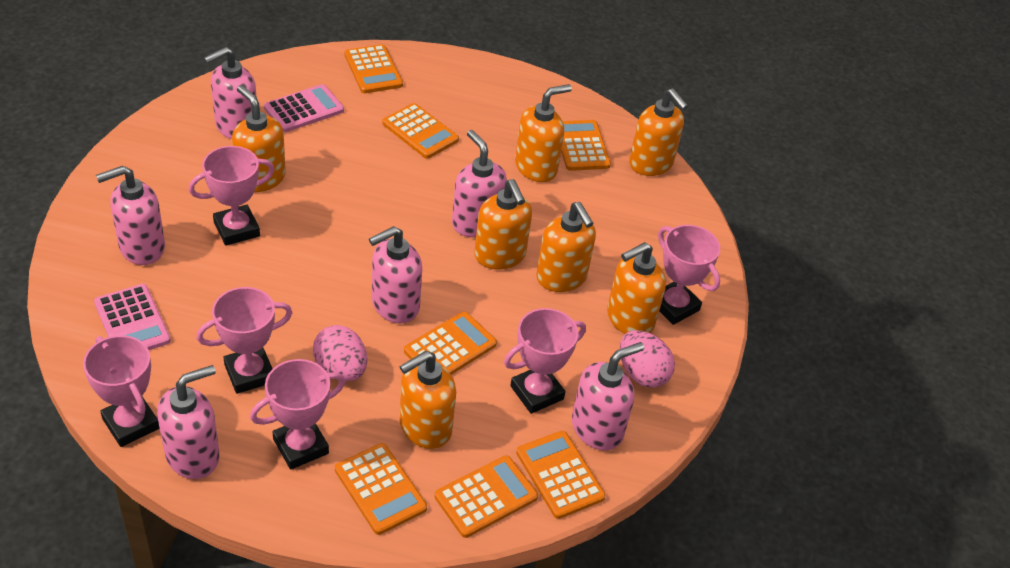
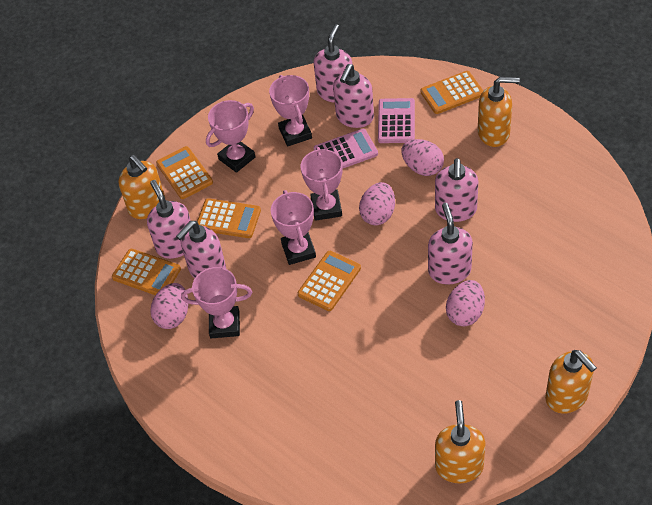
orange calculator: 7 -> 5
orange soap dispenser: 7 -> 4
pink egg: 2 -> 4
pink trophy: 6 -> 5

